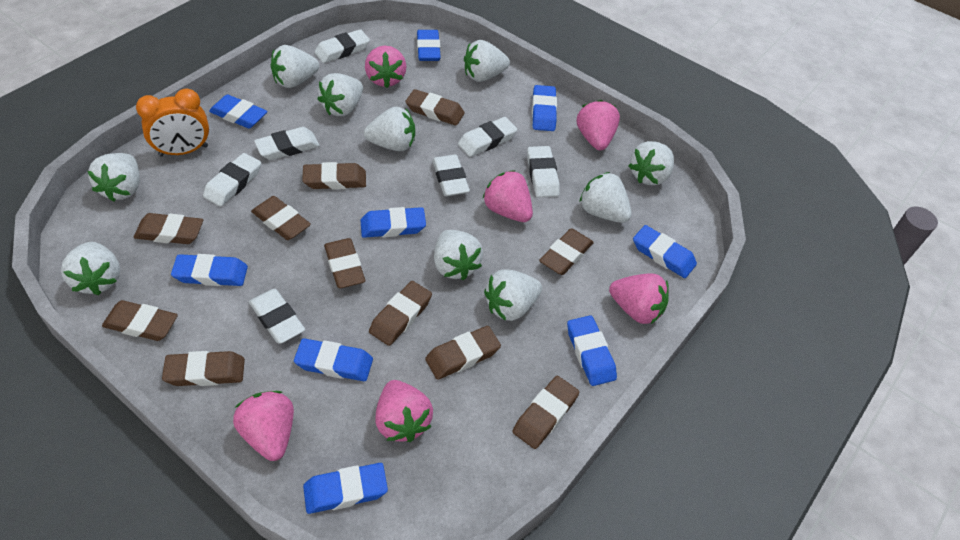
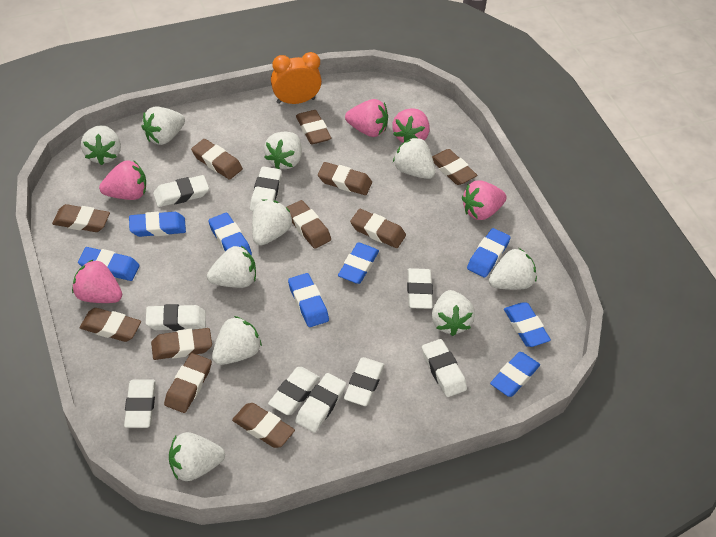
blue eraser: 9 -> 8
pink strawberry: 6 -> 5
white eraser: 7 -> 9

